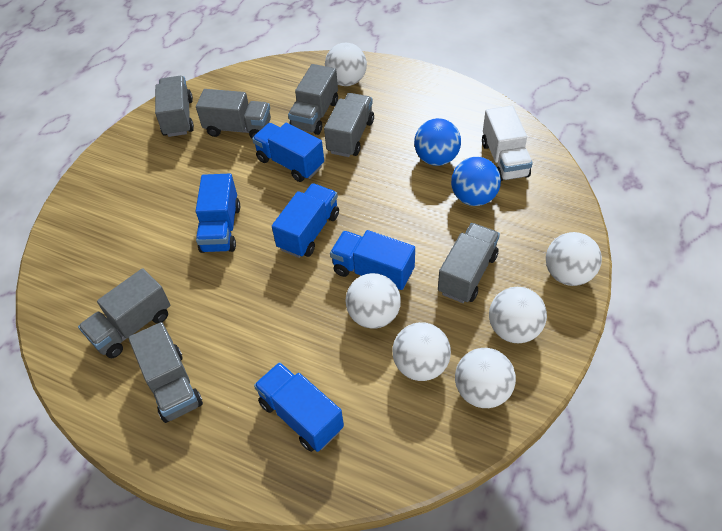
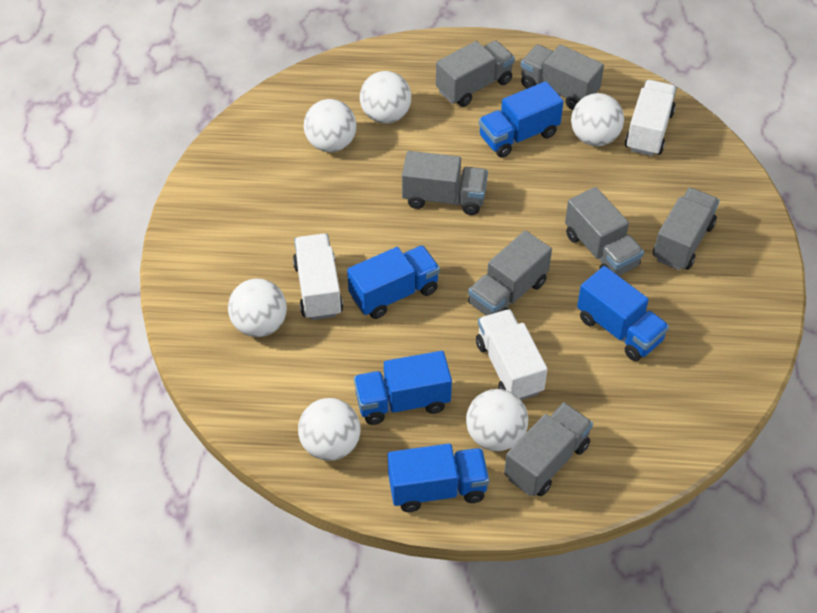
blue ball: 2 -> 0
white truck: 1 -> 3

